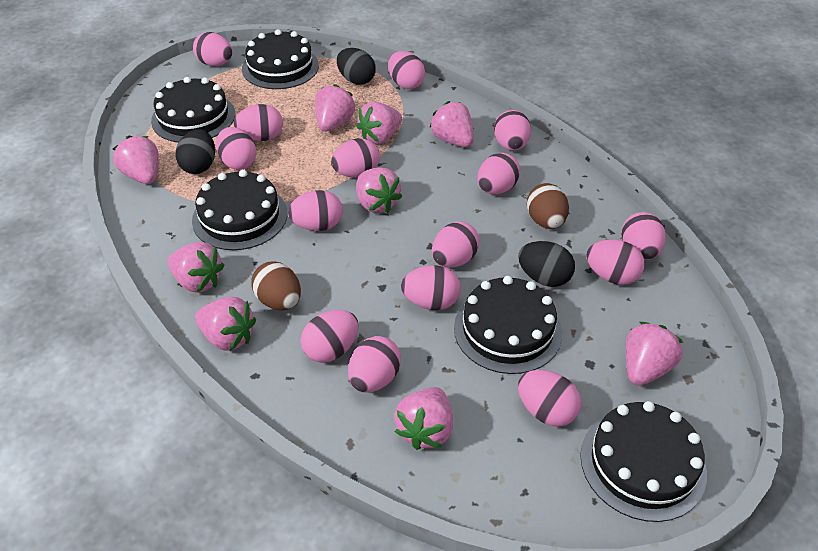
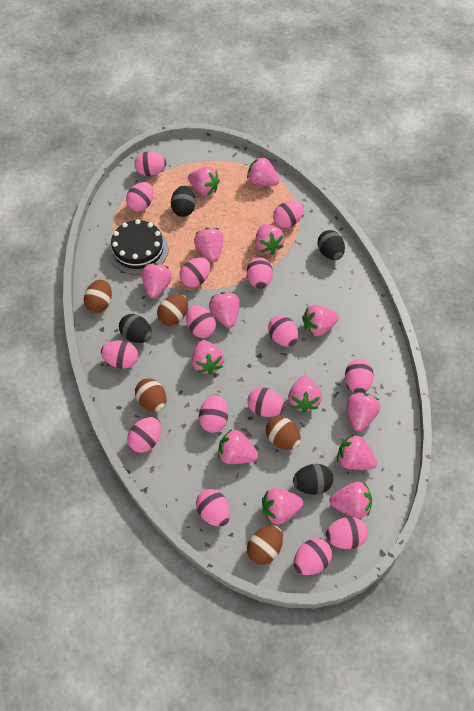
black cake: 5 -> 1
black egg: 3 -> 4
brown egg: 2 -> 5
pink strawberry: 9 -> 14

